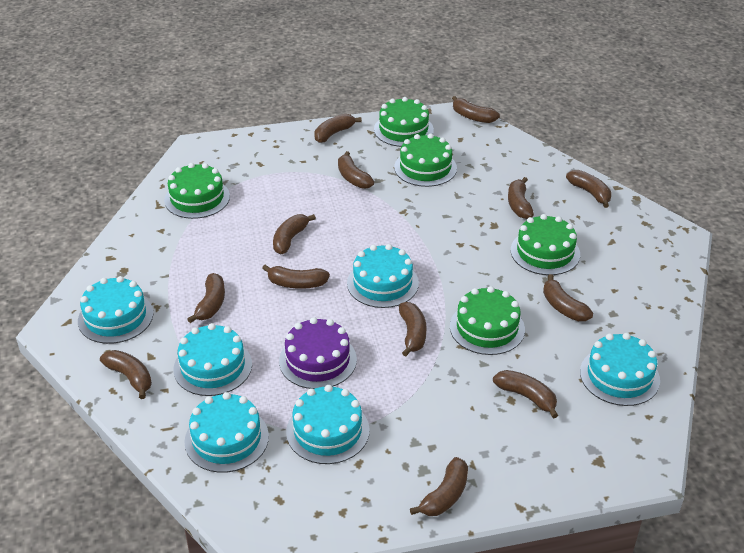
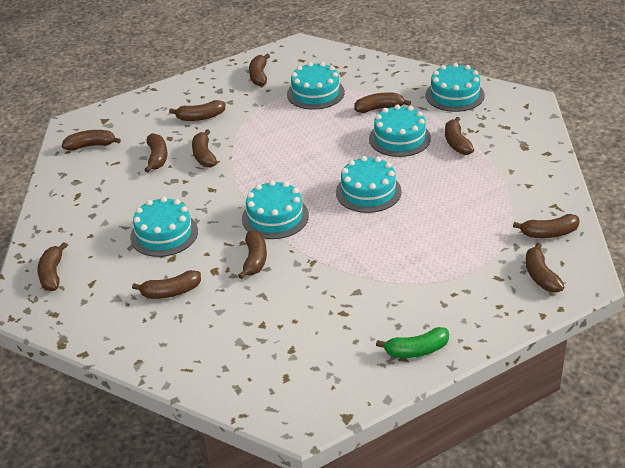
brown banana: 13 -> 12
green banana: 0 -> 1
green cake: 5 -> 0
purple cake: 1 -> 0

